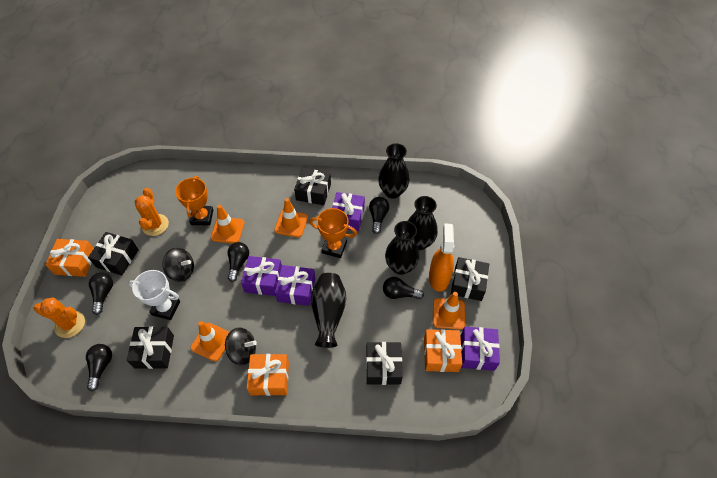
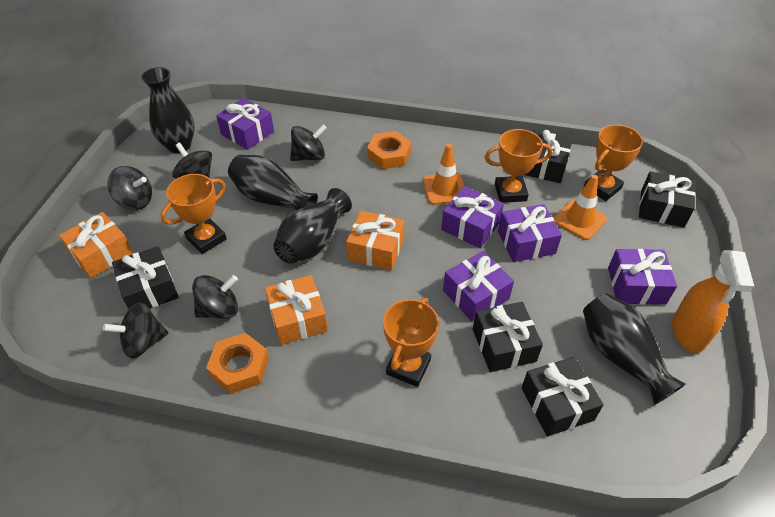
black light bulb: 5 -> 0
black spinning top: 2 -> 5
orange cactus: 2 -> 0
orange nut: 0 -> 2
orange traffic cone: 4 -> 2
orange trophy: 2 -> 4
purple gift: 4 -> 5
white trophy: 1 -> 0

